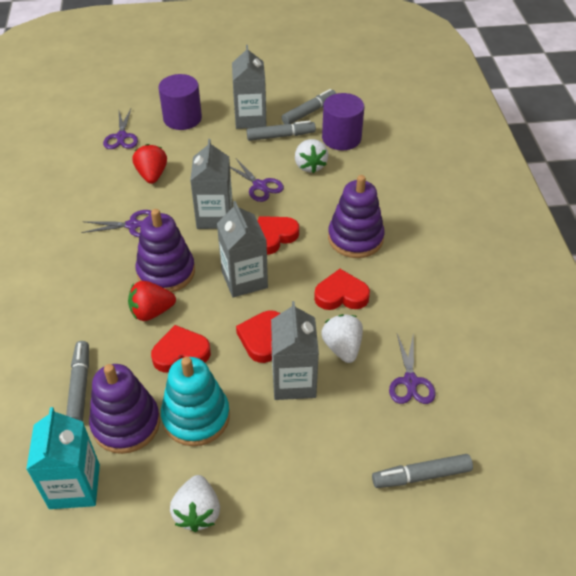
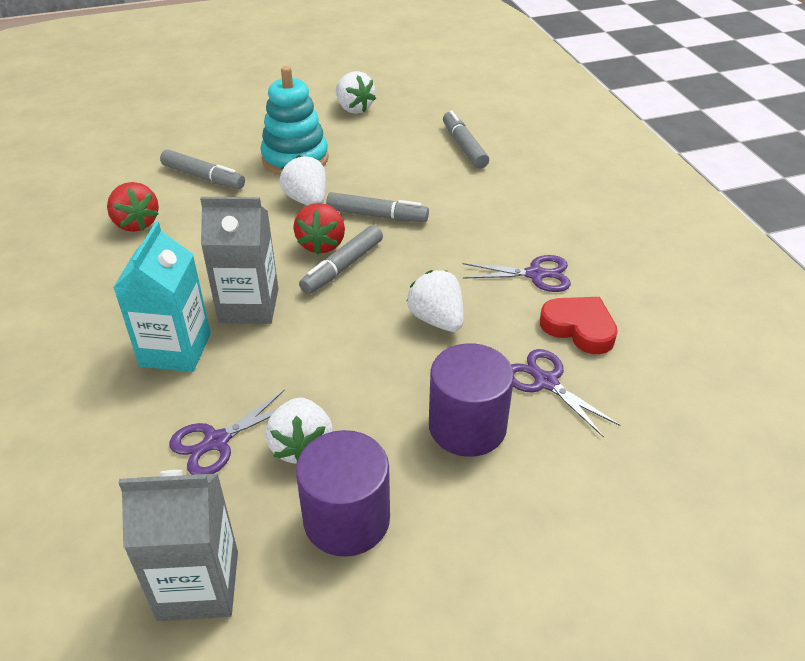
grey carton: 4 -> 2
purple scissors: 4 -> 3
purple stacking toy: 3 -> 0
red heart: 4 -> 1
white strawberry: 3 -> 4

